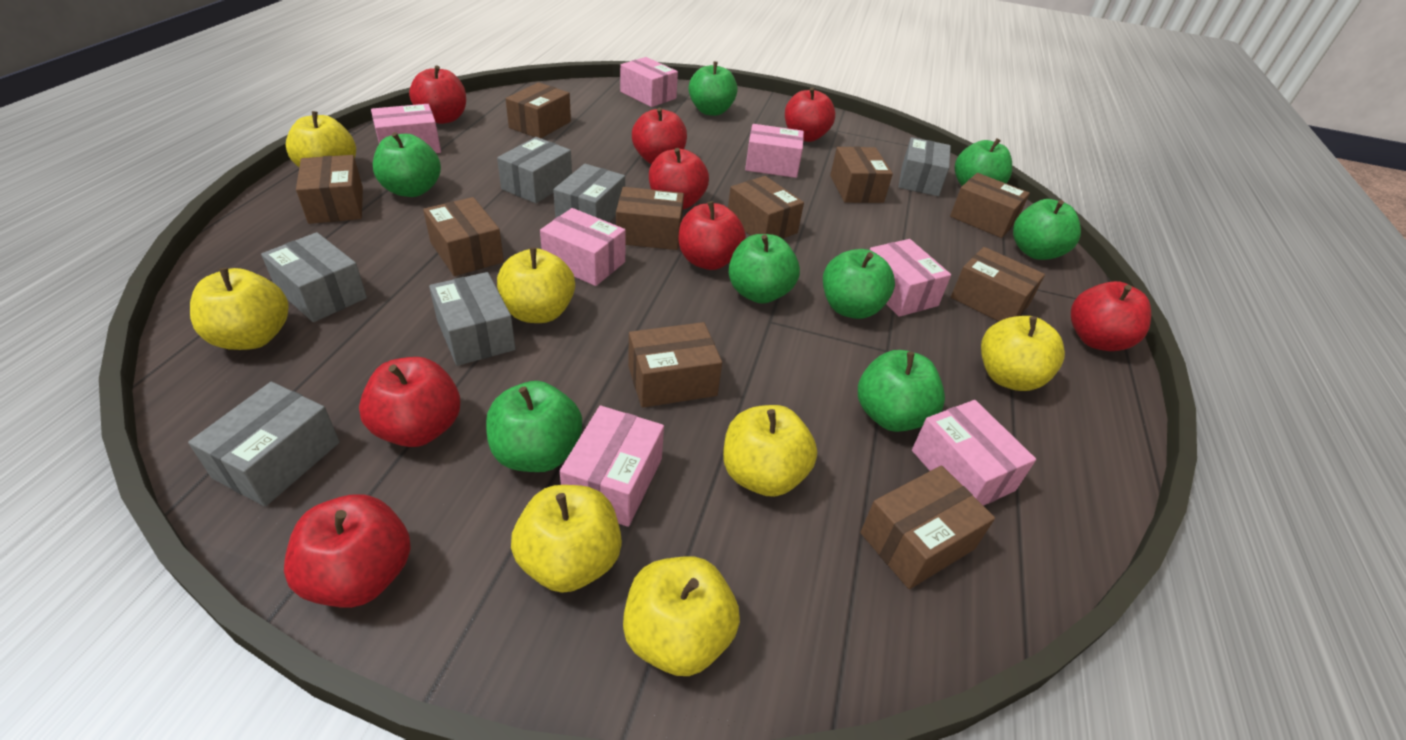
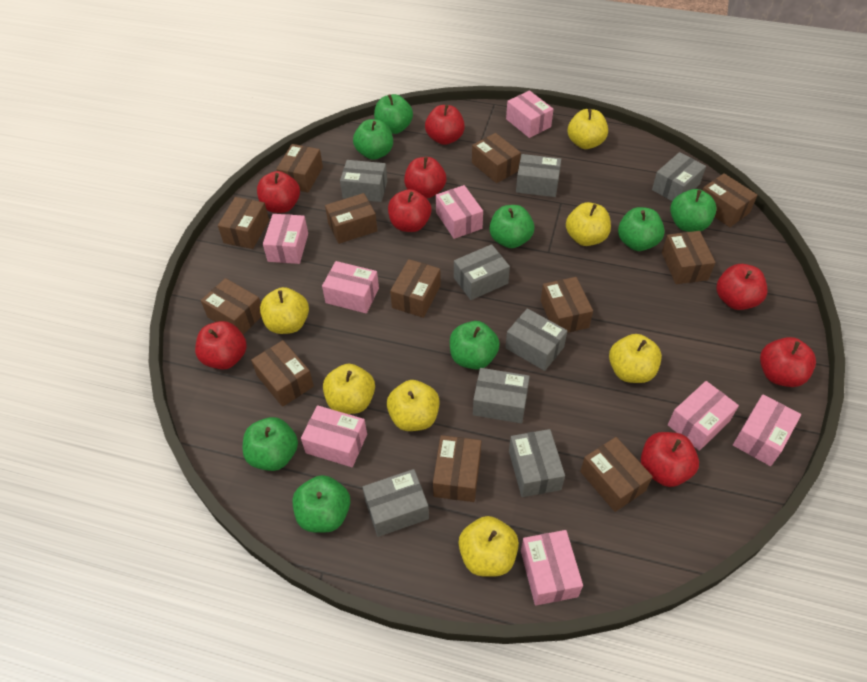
brown box: 10 -> 12
grey box: 6 -> 8
pink box: 7 -> 8

